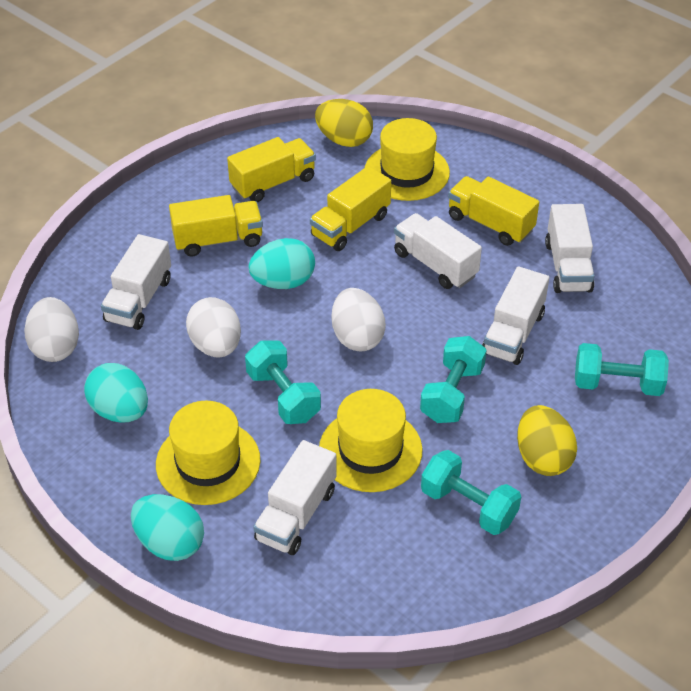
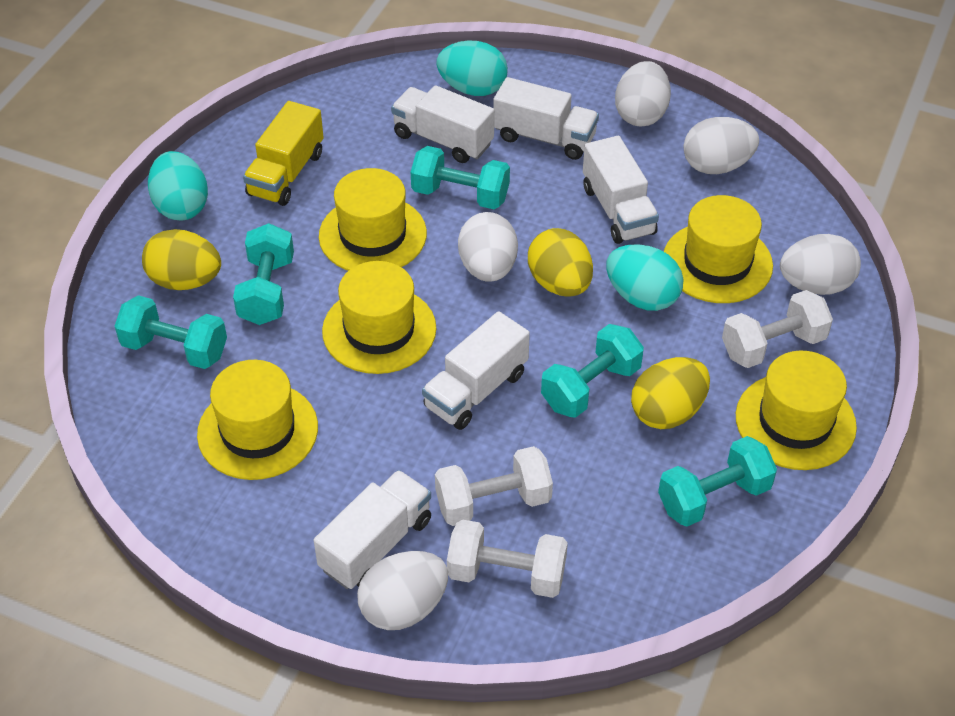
turquoise dumbbell: 4 -> 5
white dumbbell: 0 -> 3
white egg: 3 -> 5
yellow egg: 2 -> 3
yellow hat: 3 -> 5
yellow truck: 4 -> 1

